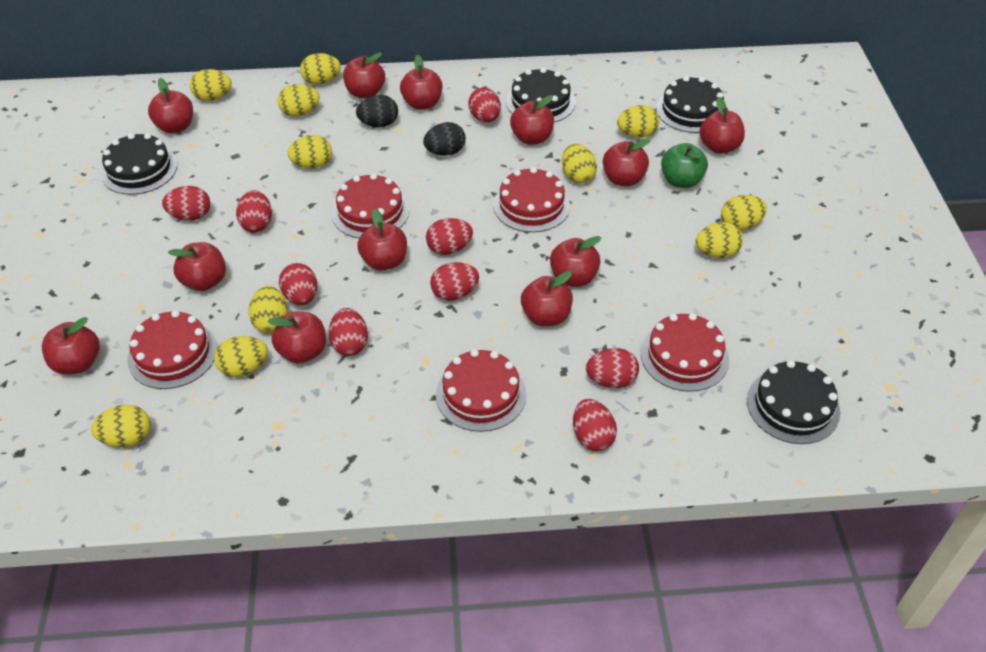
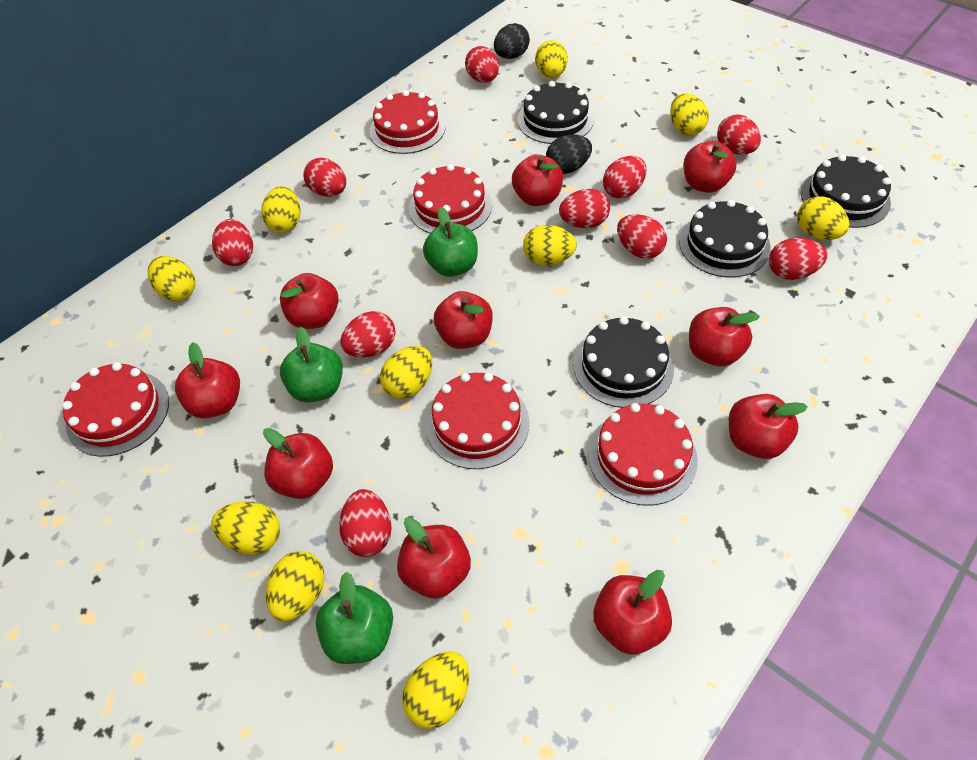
green apple: 1 -> 3
red apple: 12 -> 10
red egg: 9 -> 10
yellow egg: 11 -> 10

